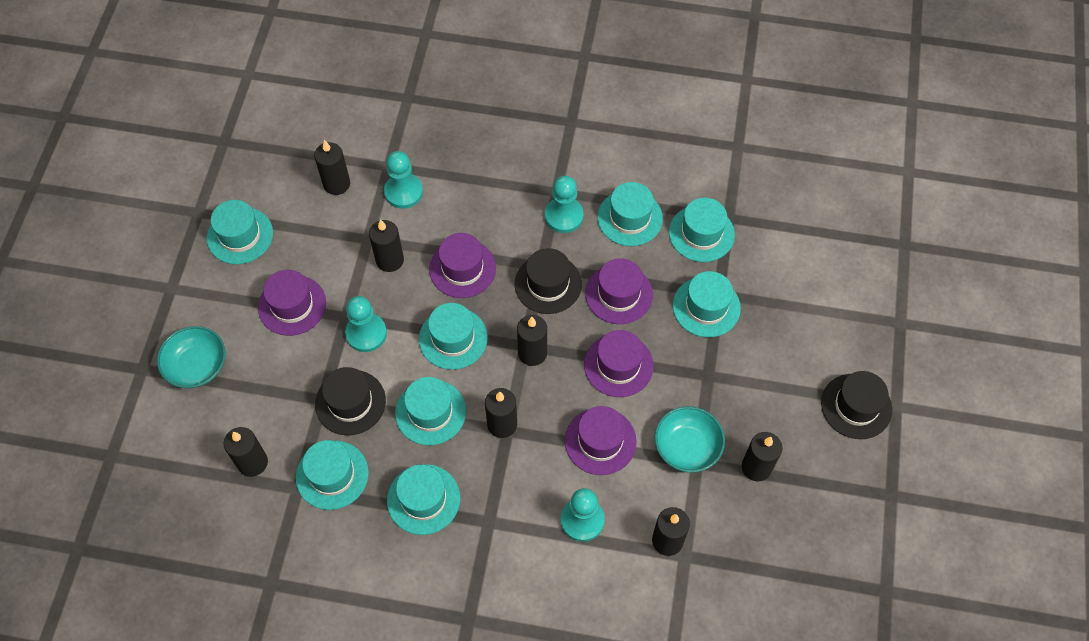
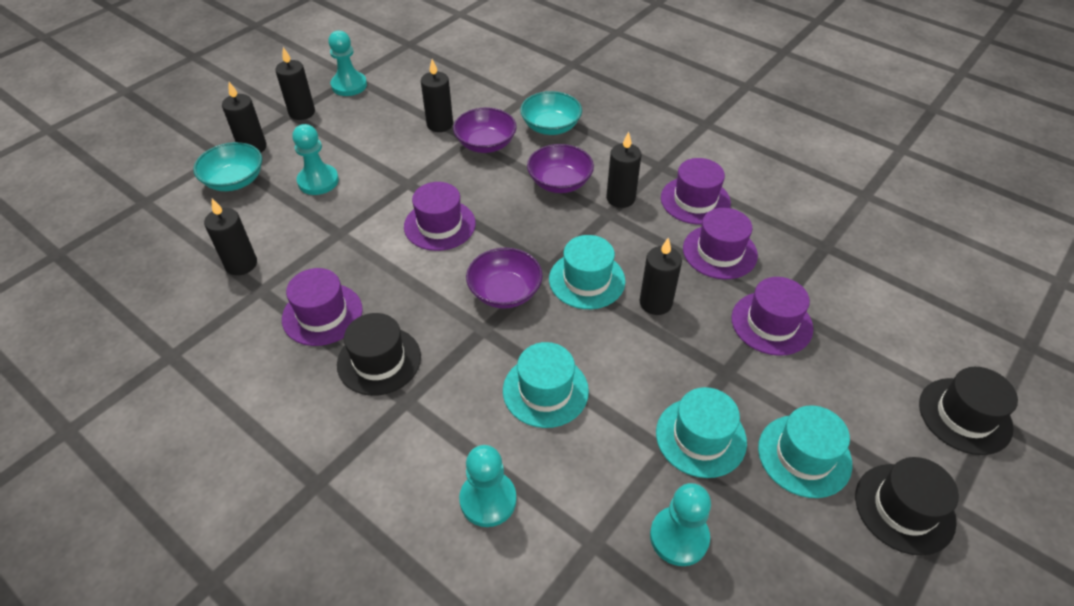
black candle: 7 -> 6
purple bowl: 0 -> 3
turquoise hat: 8 -> 4

